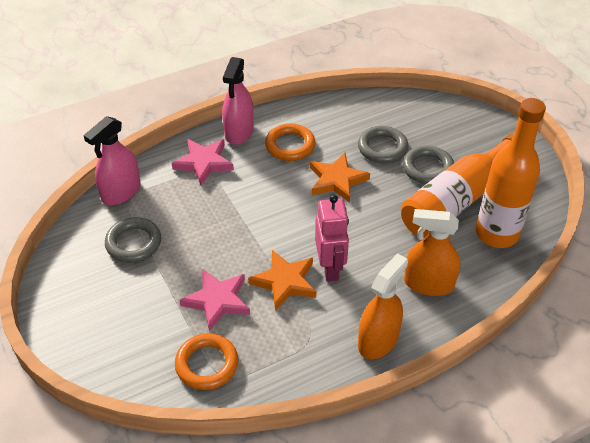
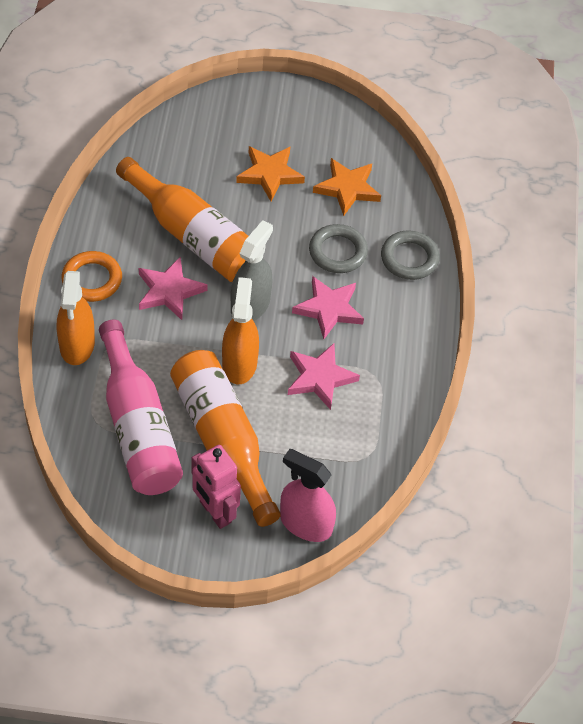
grey ring: 3 -> 2
grey spray bottle: 0 -> 1
orange ring: 2 -> 1
pink bottle: 0 -> 1
pink spray bottle: 2 -> 1
pink star: 2 -> 3

